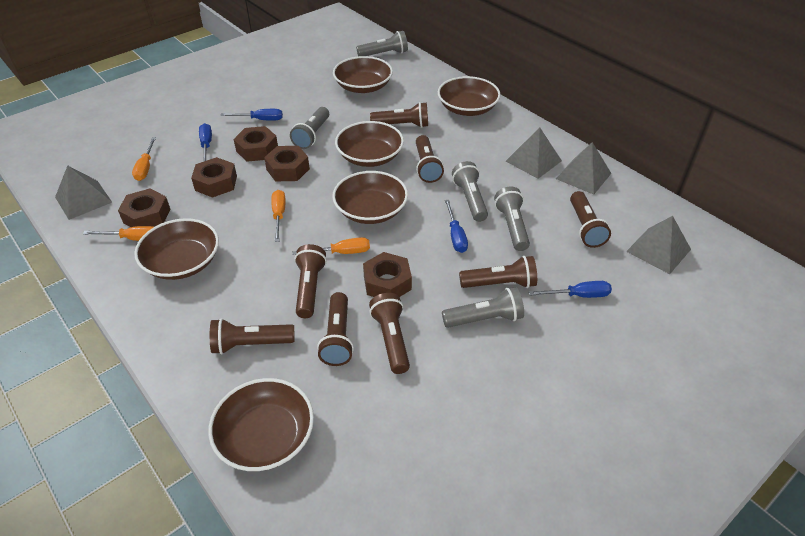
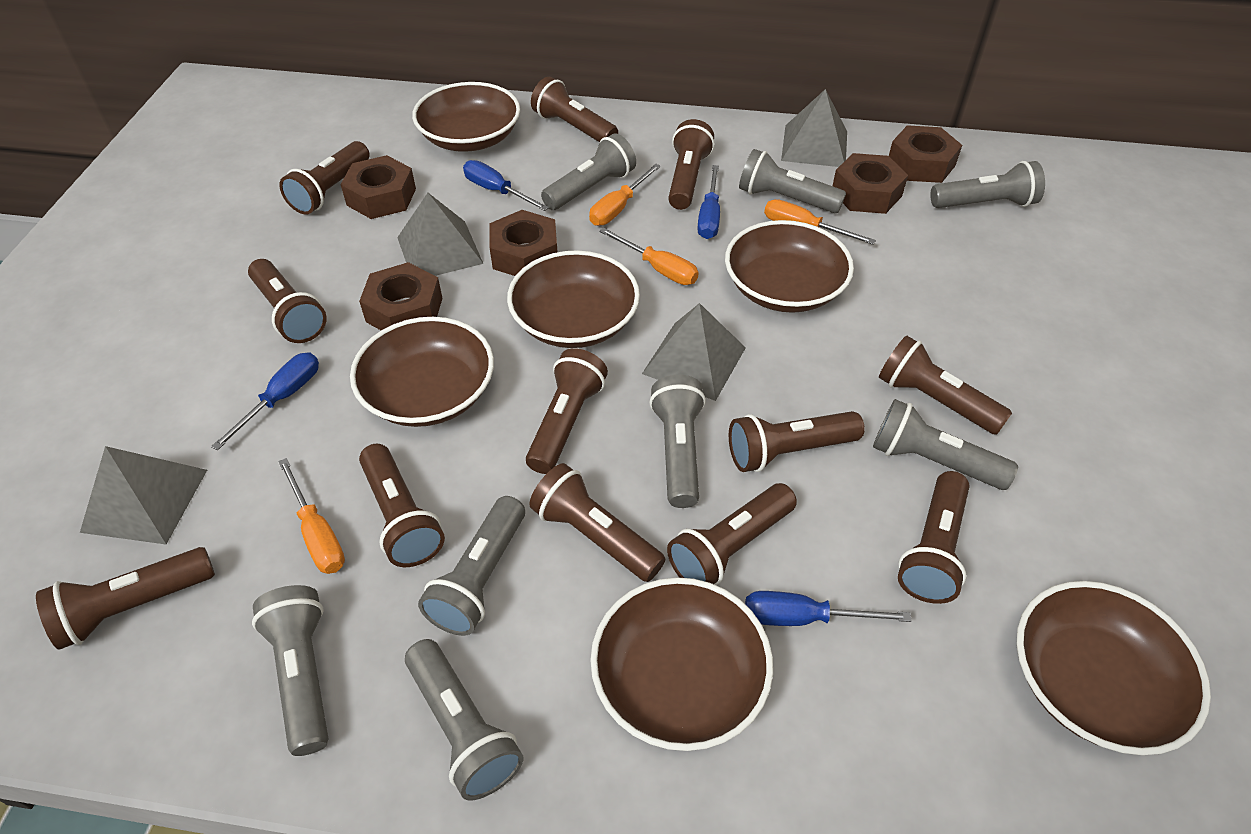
brown flashlight: 8 -> 12
grey flashlight: 5 -> 8

